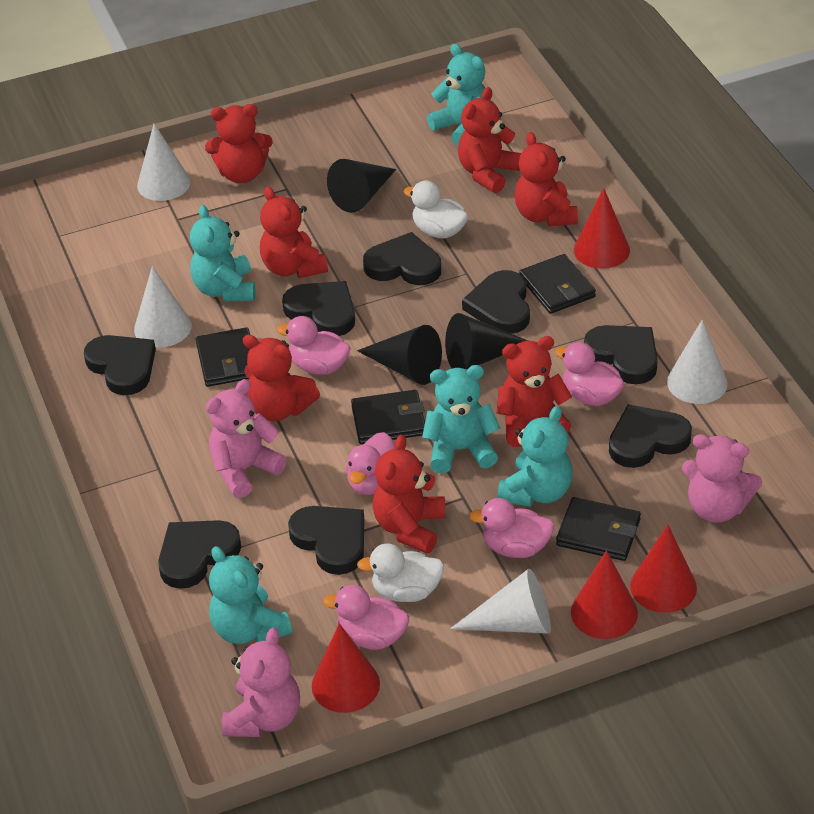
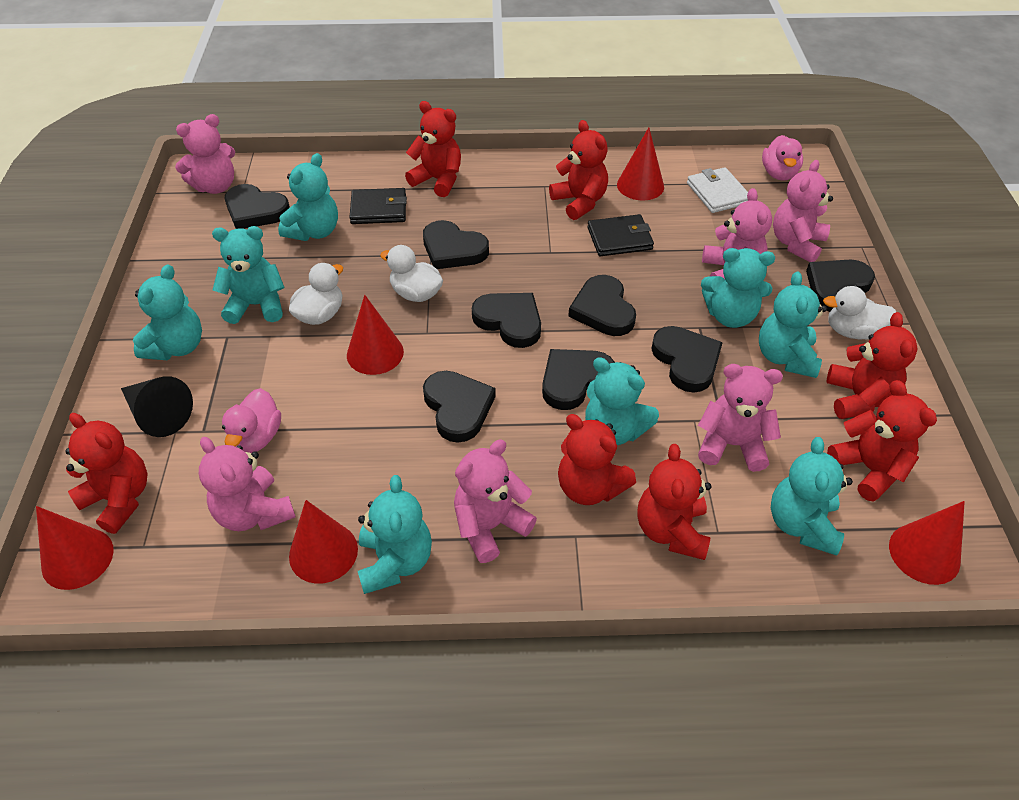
black cone: 3 -> 1
black wallet: 4 -> 2
pink duck: 5 -> 2
pink teddy bear: 3 -> 6
red cone: 4 -> 5
turquoise teddy bear: 5 -> 8
white cone: 4 -> 0
white duck: 2 -> 3
white wallet: 0 -> 1

